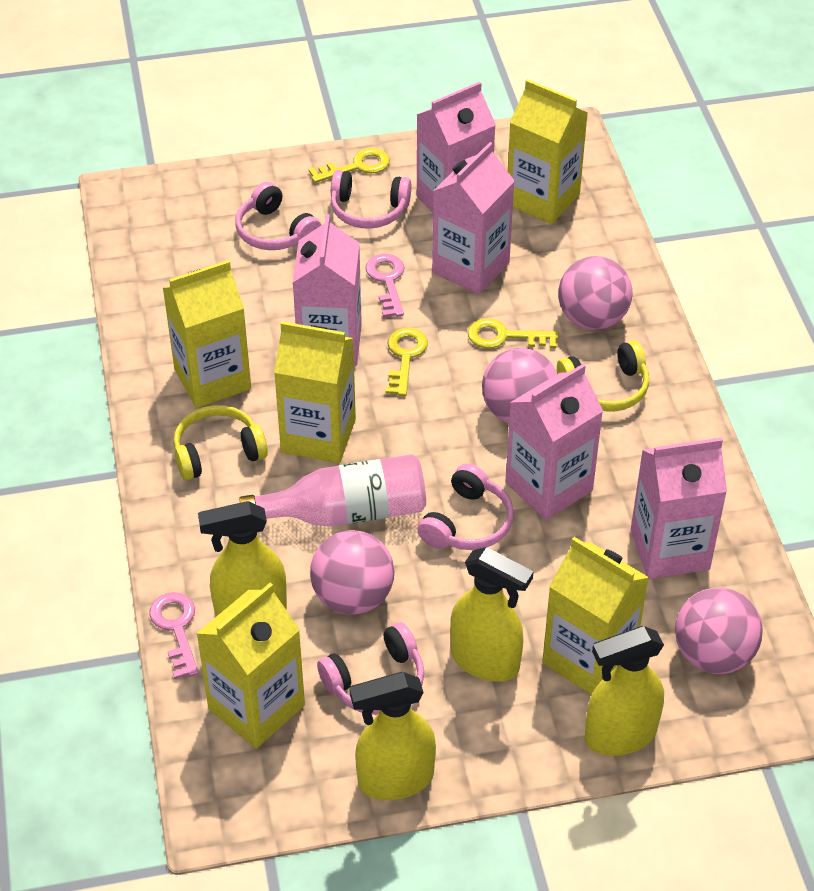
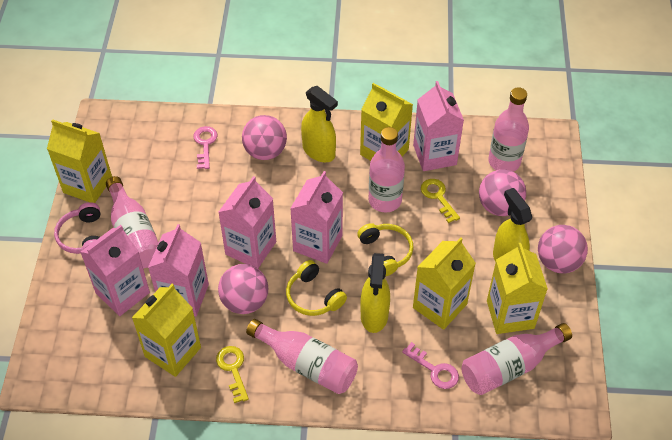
pink bottle: 1 -> 5
pink headphones: 4 -> 1
yellow key: 3 -> 2
yellow spray bottle: 4 -> 3

